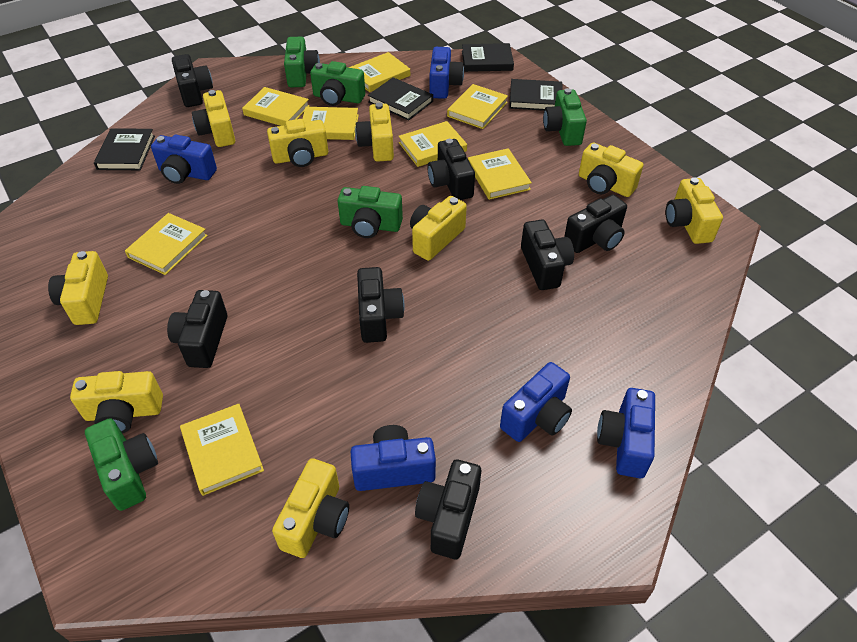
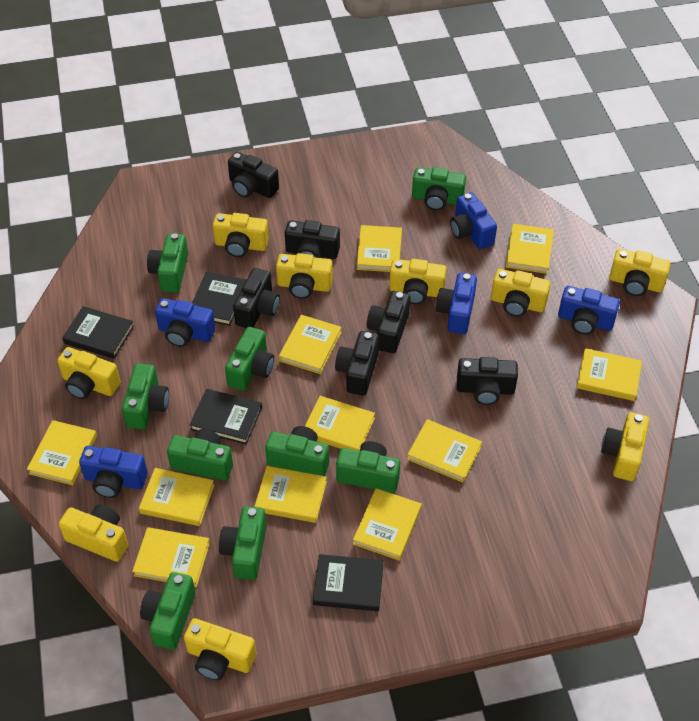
black camera: 7 -> 6
green camera: 5 -> 9
yellow book: 8 -> 11

